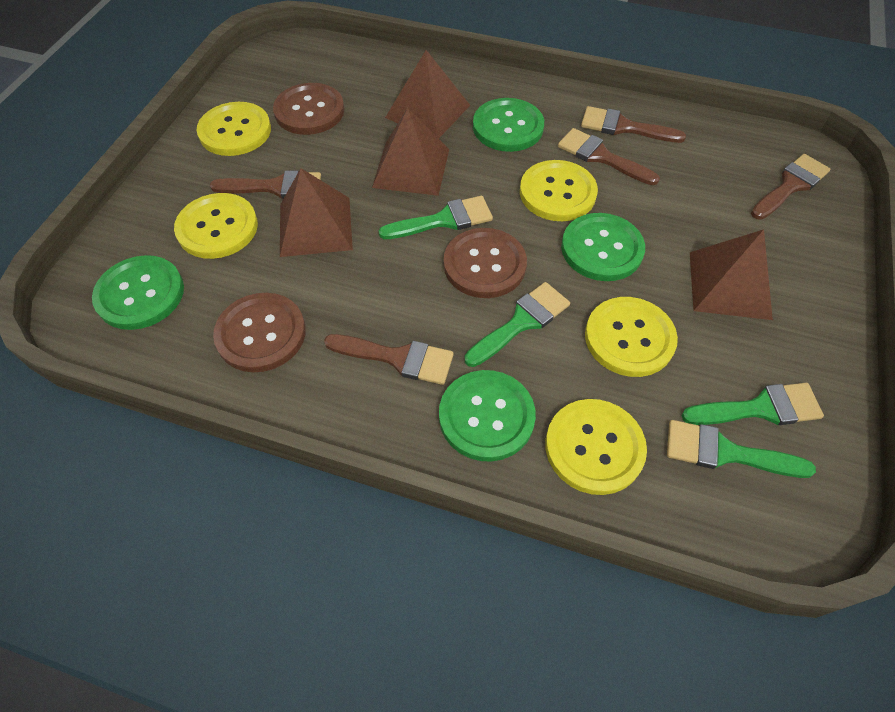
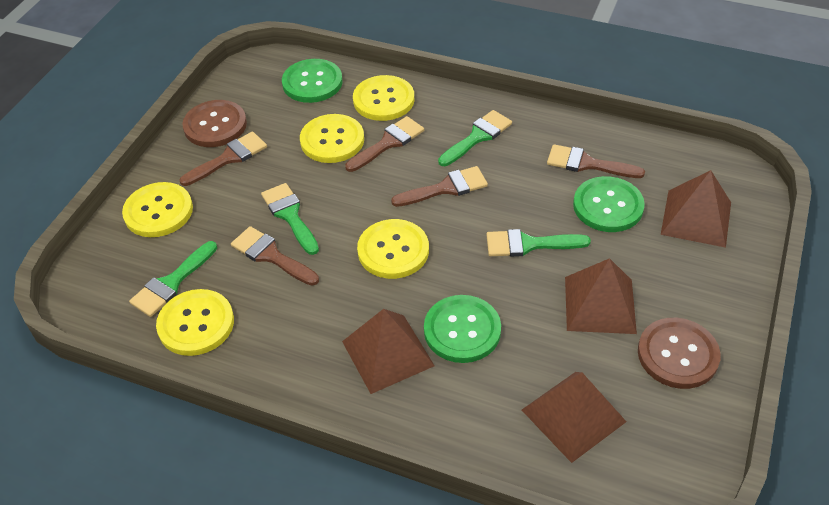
brown button: 3 -> 2
green button: 4 -> 3

